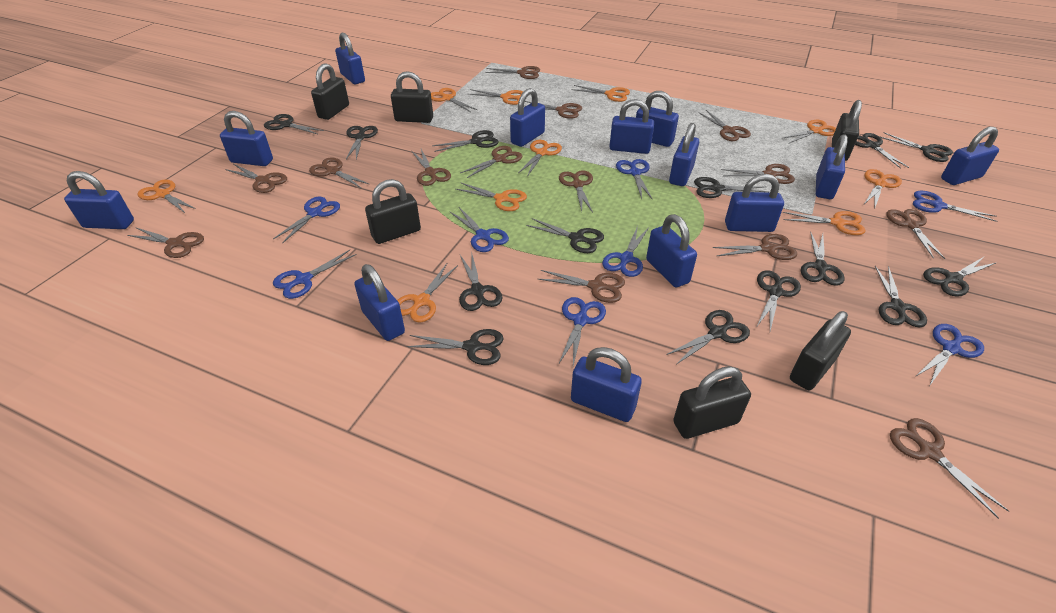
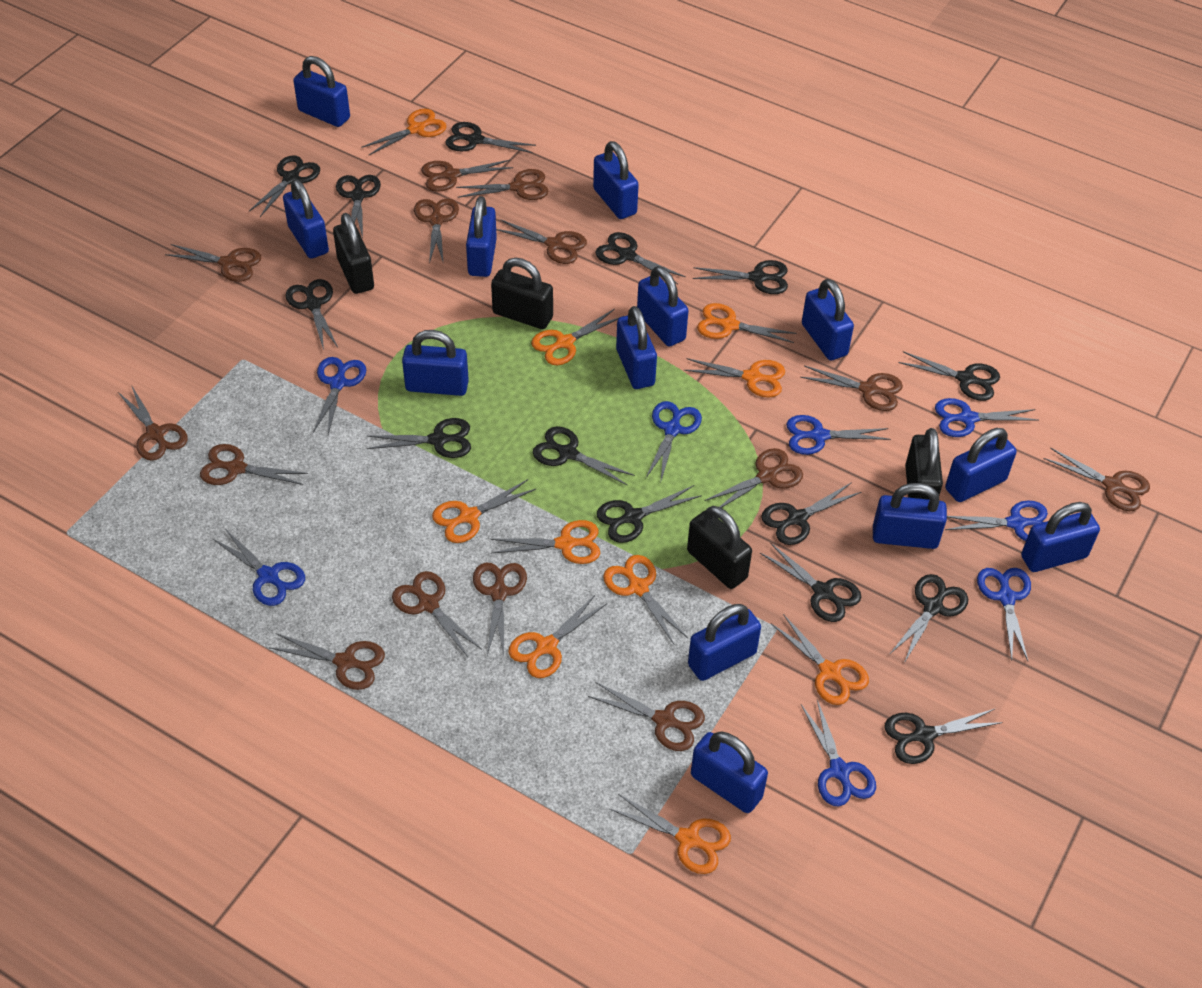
black padlock: 6 -> 4

